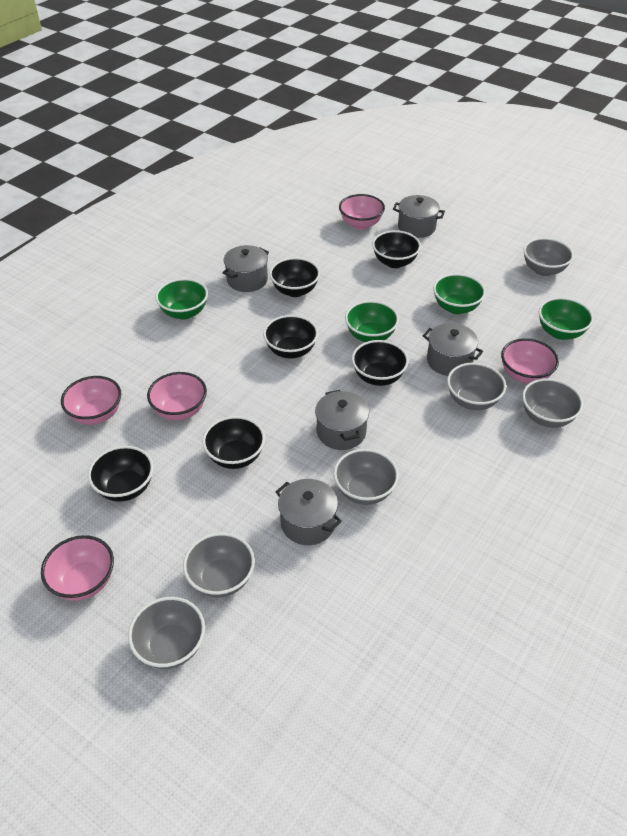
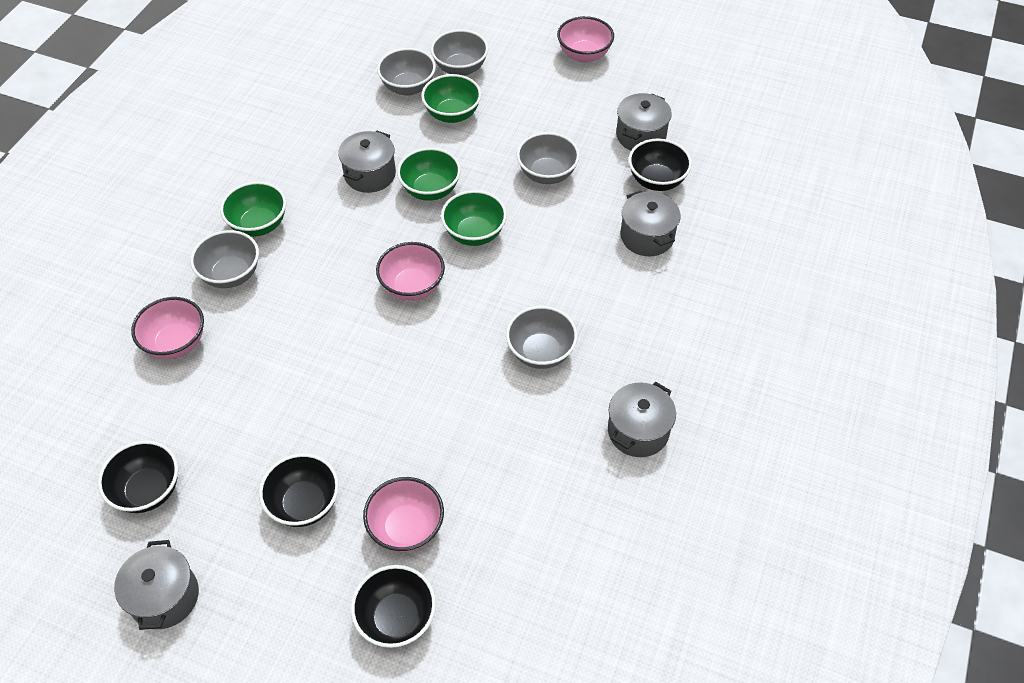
black bowl: 6 -> 4
grey bowl: 6 -> 5
pink bowl: 5 -> 4

